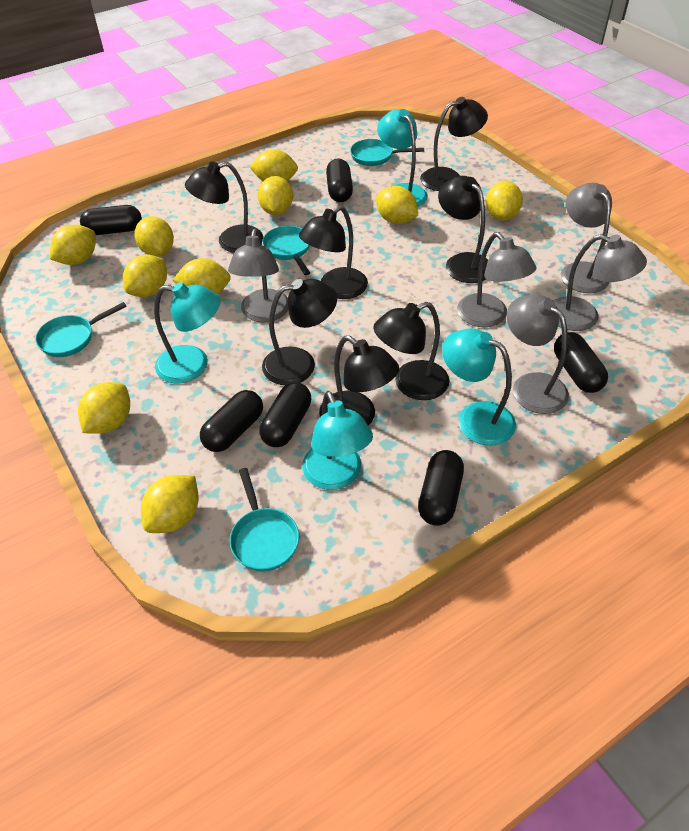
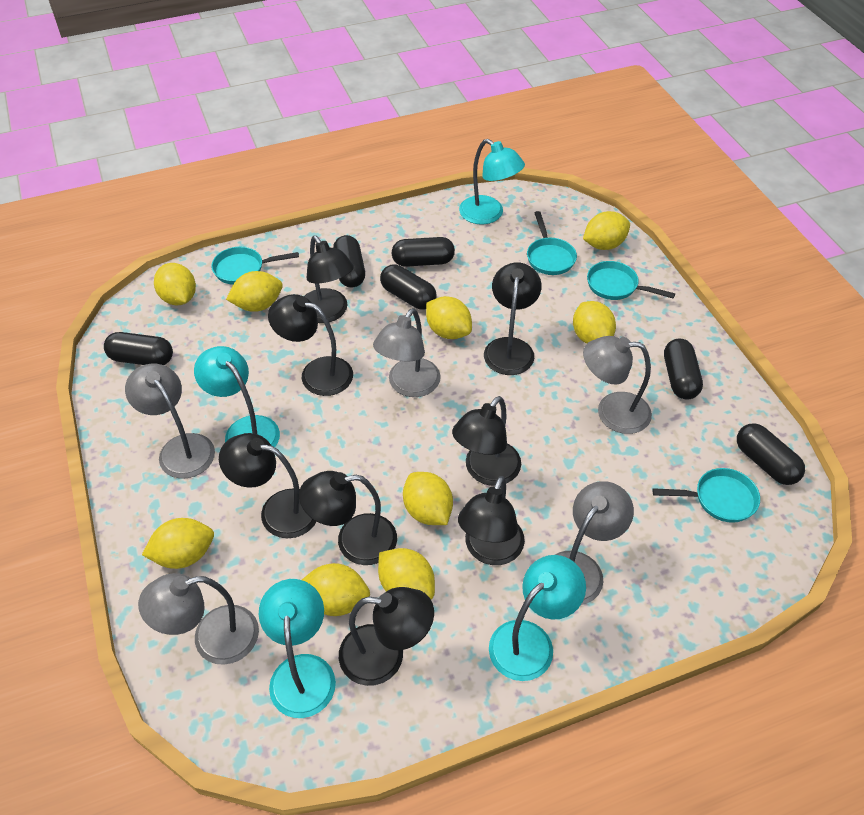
black lamp: 7 -> 8
yellow lemon: 10 -> 9

